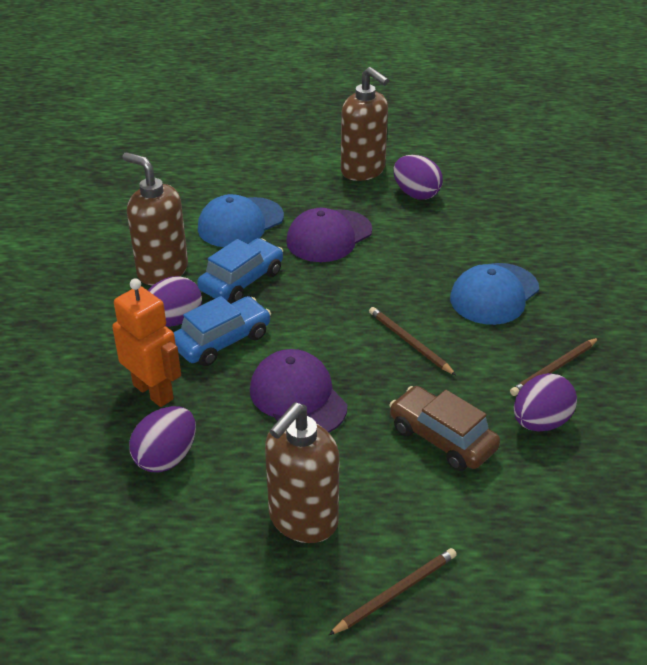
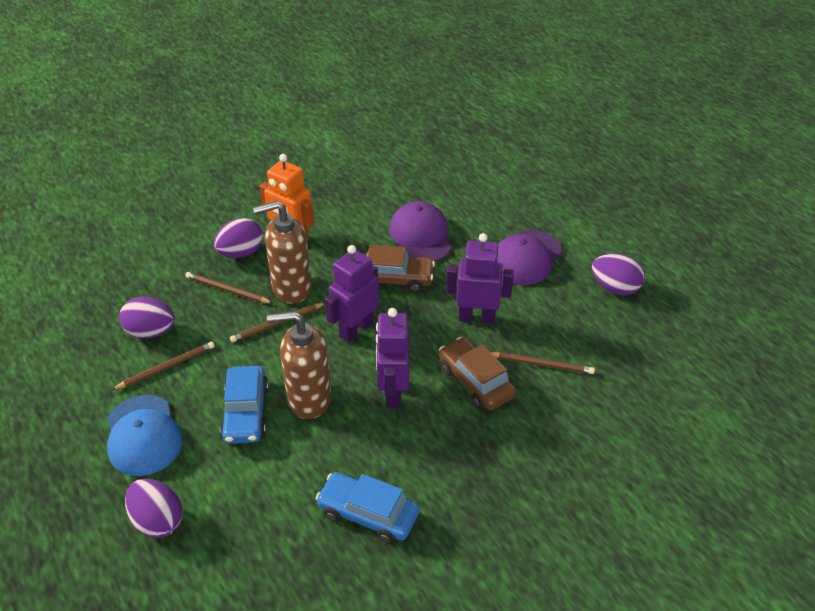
blue cap: 2 -> 1
brown car: 1 -> 2
brown pencil: 3 -> 4
brown soap dispenser: 3 -> 2
purple robot: 0 -> 3

